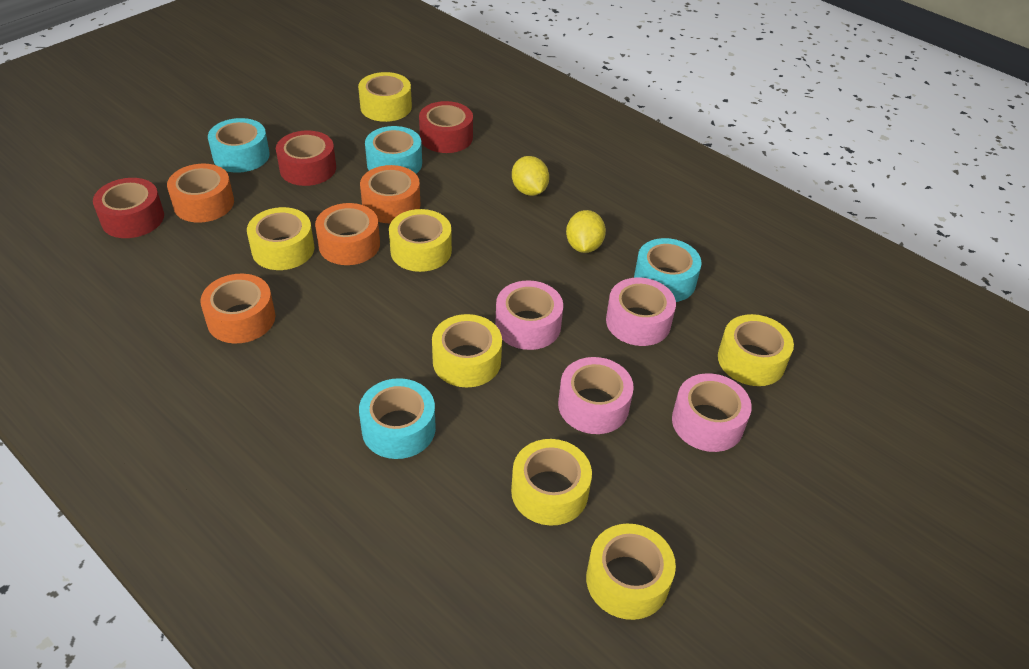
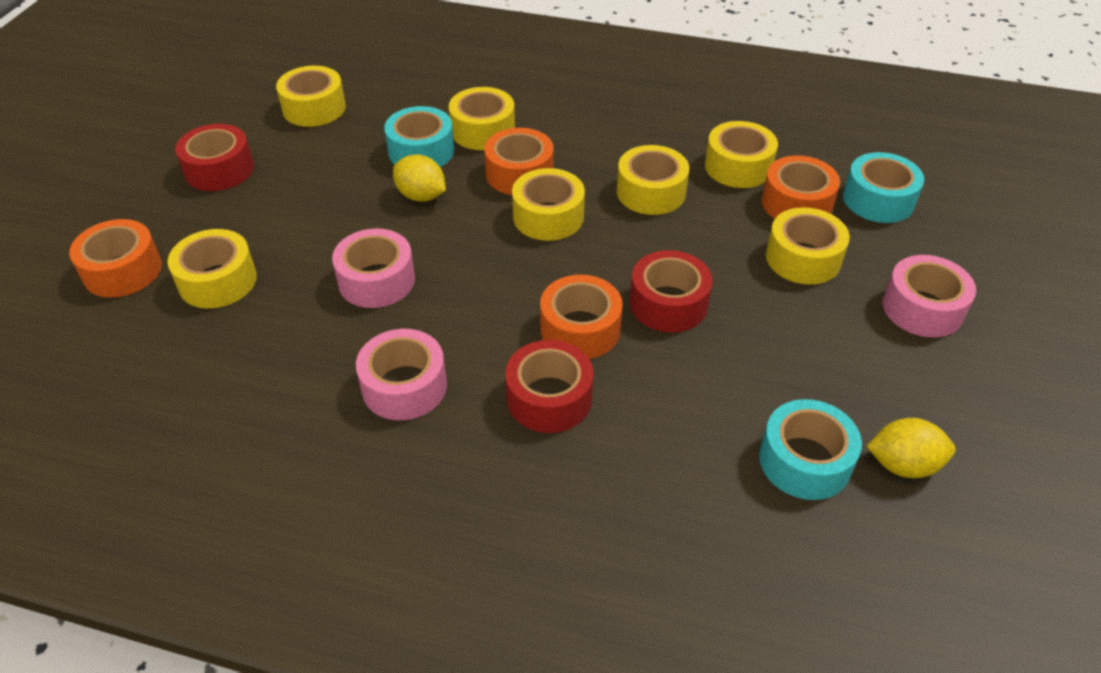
pink tape: 4 -> 3
turquoise tape: 4 -> 3

